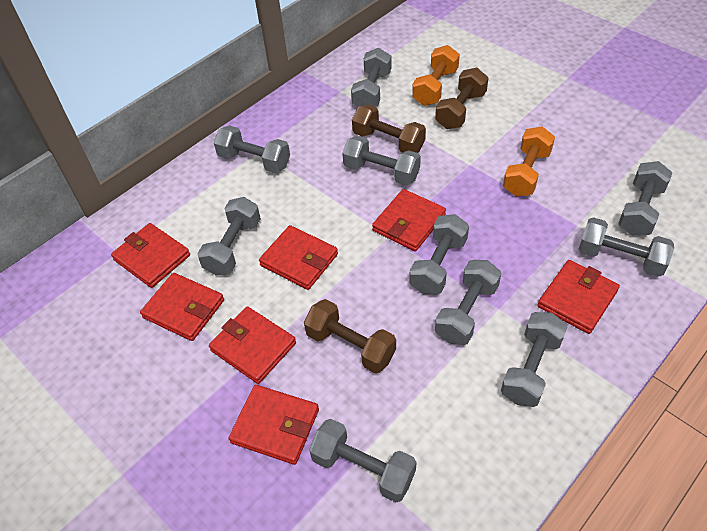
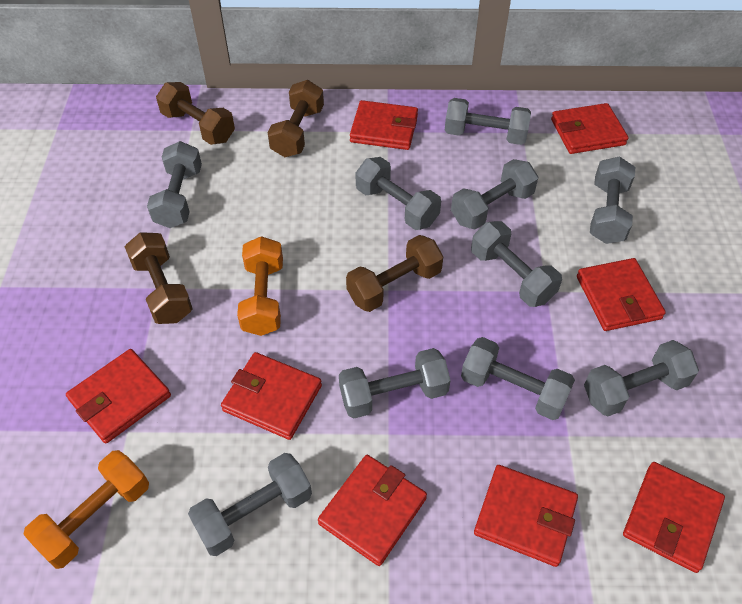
brown dumbbell: 3 -> 4
red wallet: 7 -> 8

